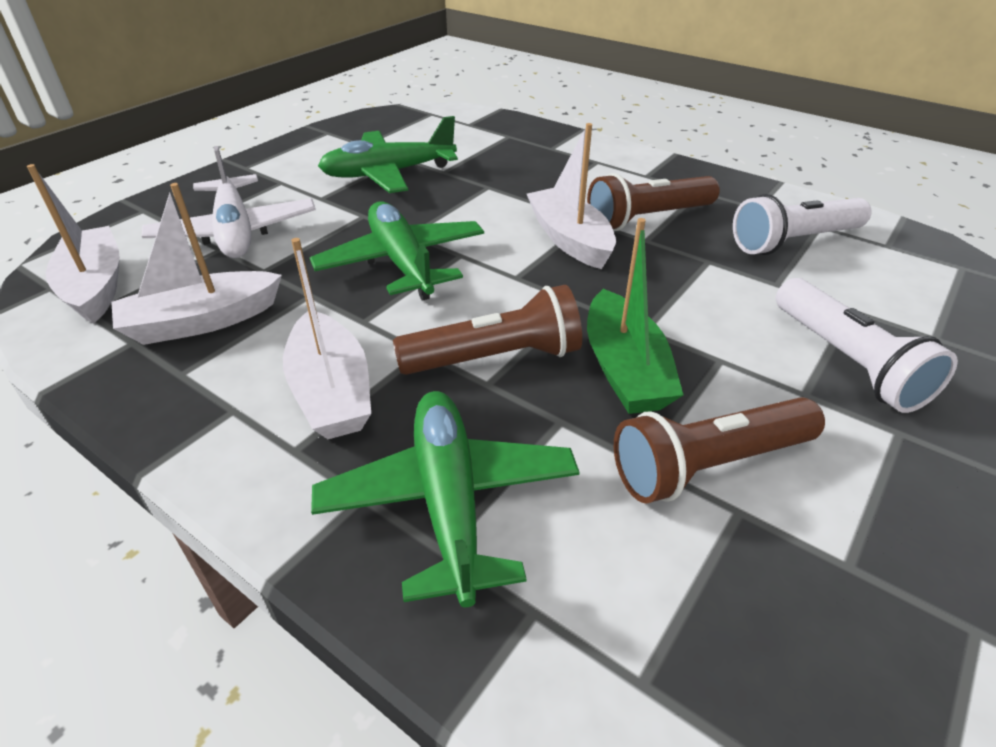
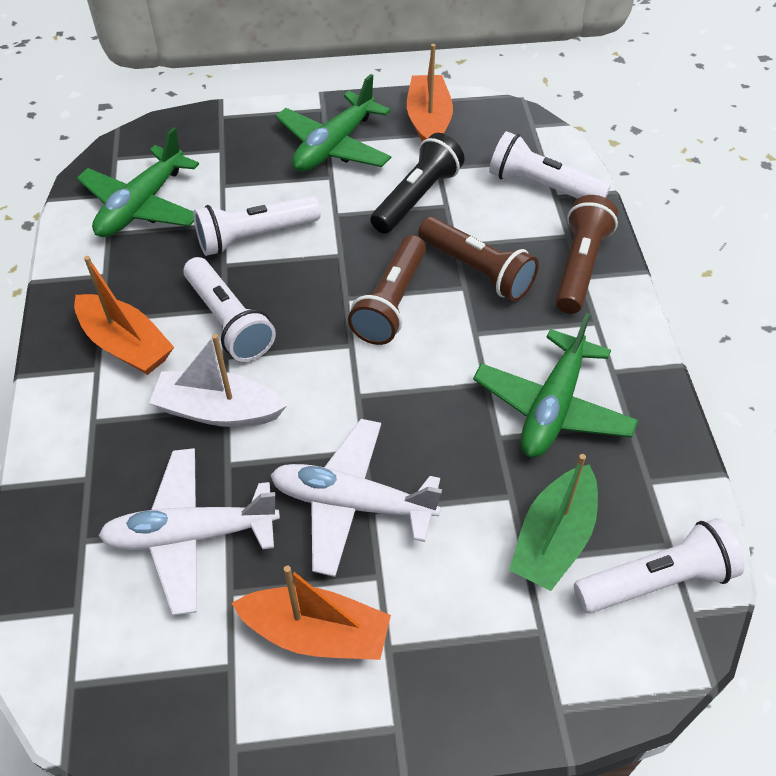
black flashlight: 0 -> 1
orange boat: 0 -> 3
white boat: 4 -> 1
white flashlight: 2 -> 4
white plane: 1 -> 2

